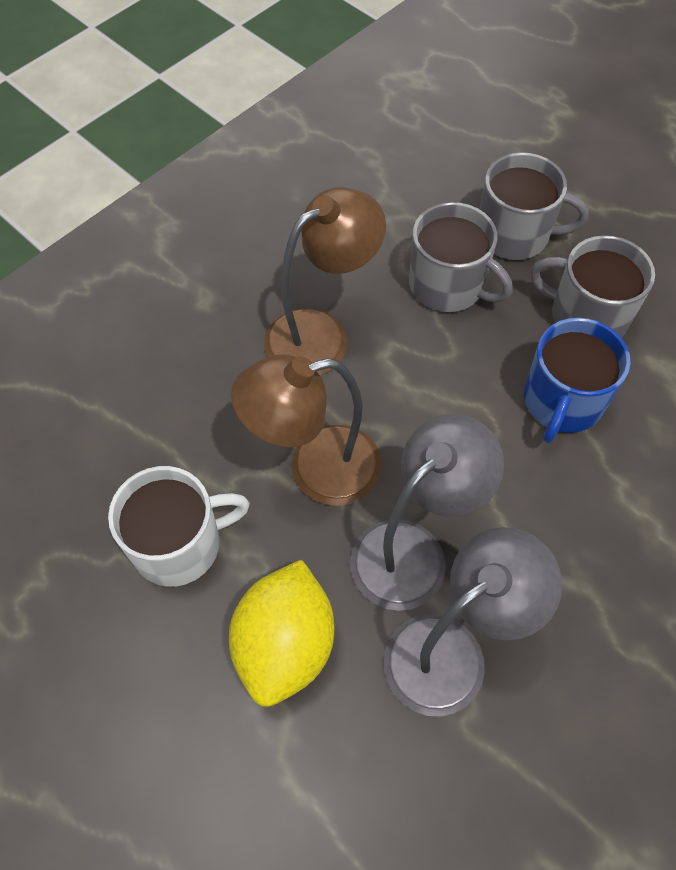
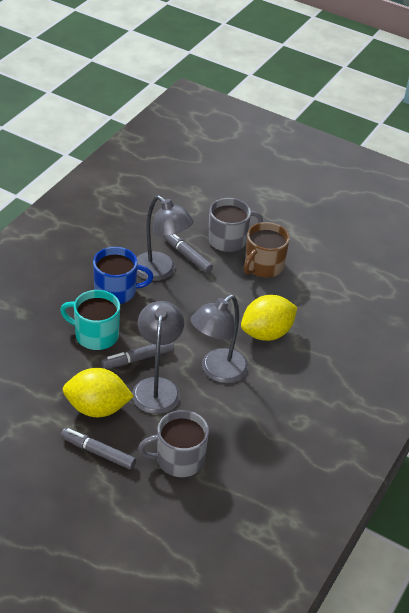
brown lamp: 2 -> 0
brown mug: 0 -> 1
grey lamp: 2 -> 3
grey marker: 0 -> 3
grey mug: 3 -> 2
turquoise mug: 0 -> 1
white mug: 1 -> 0
yellow lemon: 1 -> 2

